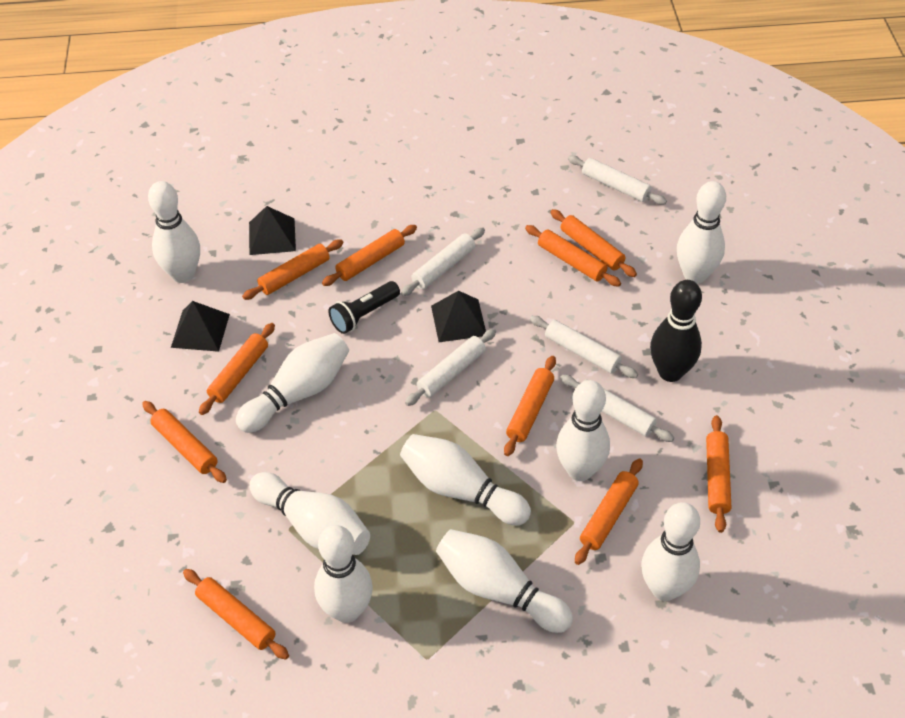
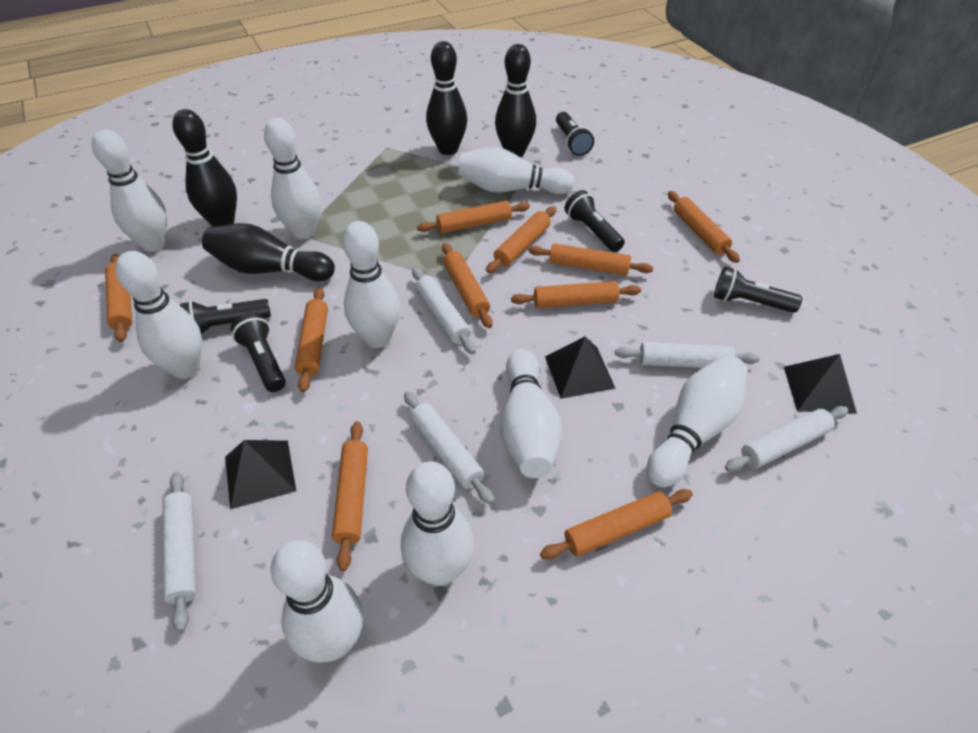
black bowling pin: 1 -> 4
black flashlight: 1 -> 5

